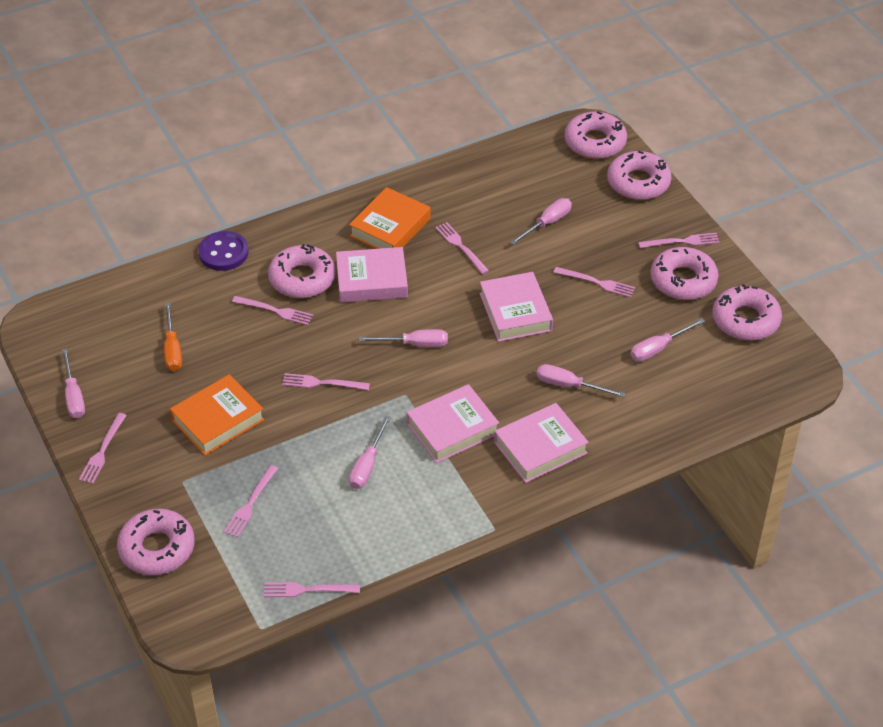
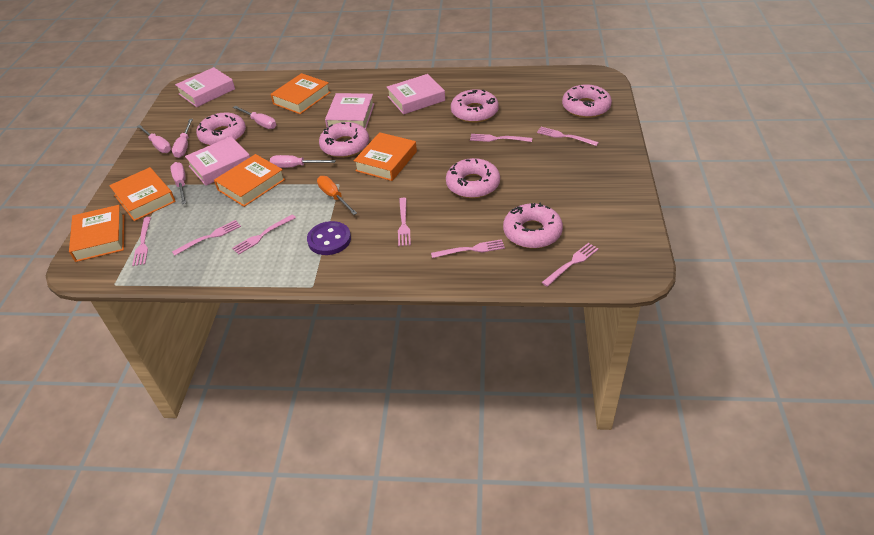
orange book: 2 -> 5
pink screwdriver: 6 -> 5

